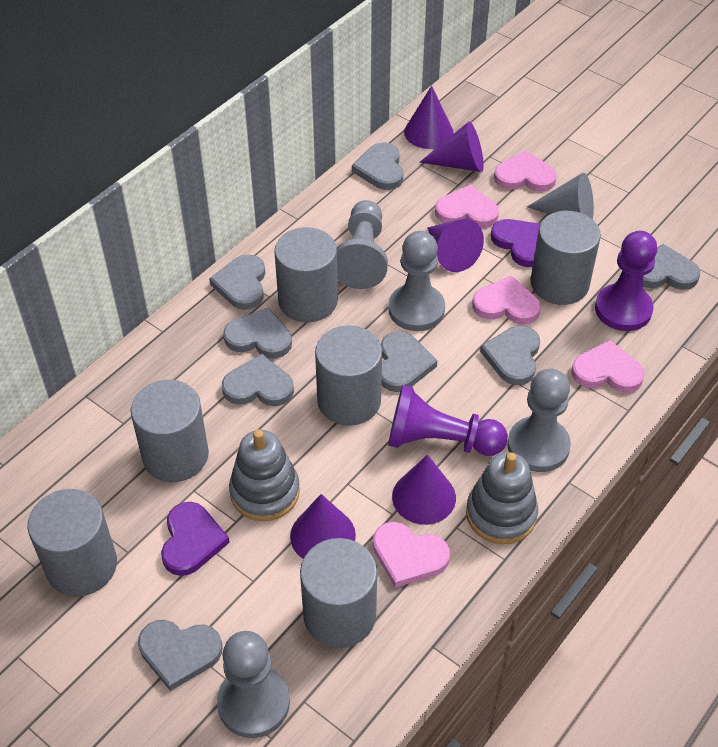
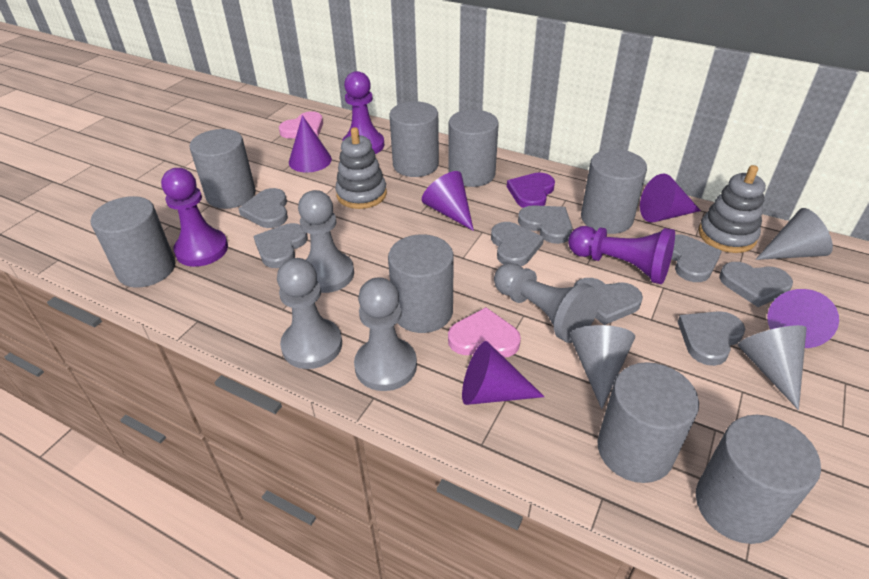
grey cone: 1 -> 3
grey cylinder: 6 -> 8
pink heart: 5 -> 2
purple heart: 2 -> 1
purple pawn: 2 -> 3

